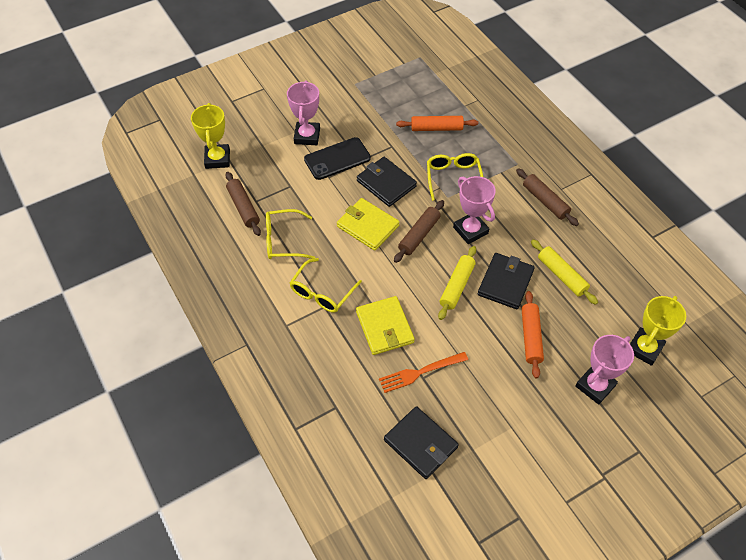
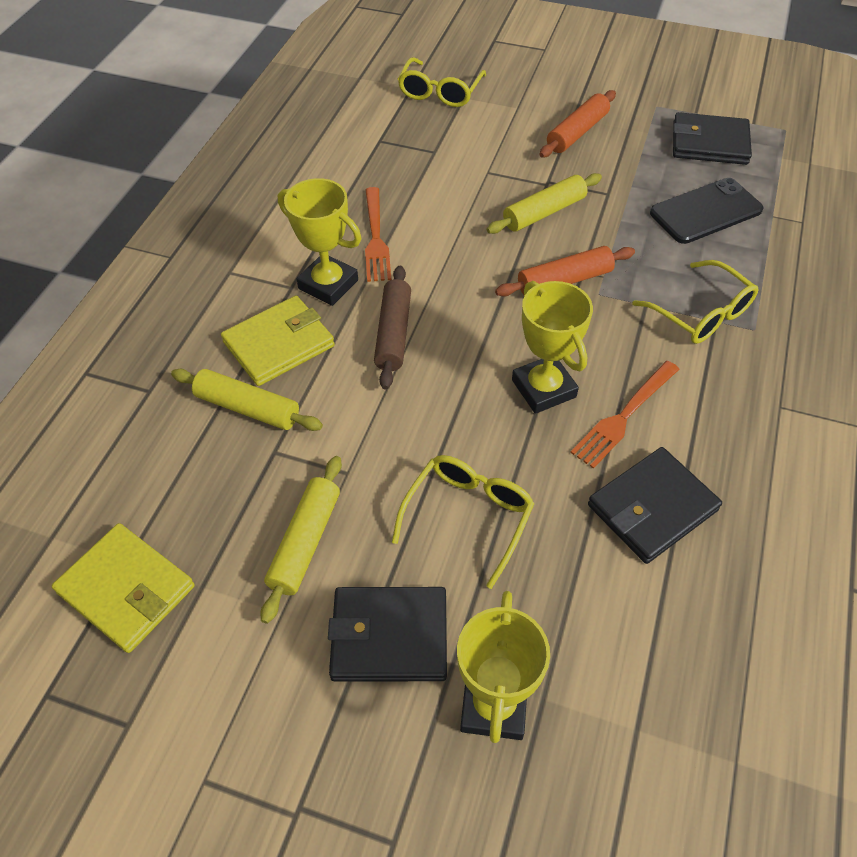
brown rolling pin: 3 -> 1
orange fork: 1 -> 2
pink trophy: 3 -> 0
yellow rolling pin: 2 -> 3
yellow trophy: 2 -> 3

